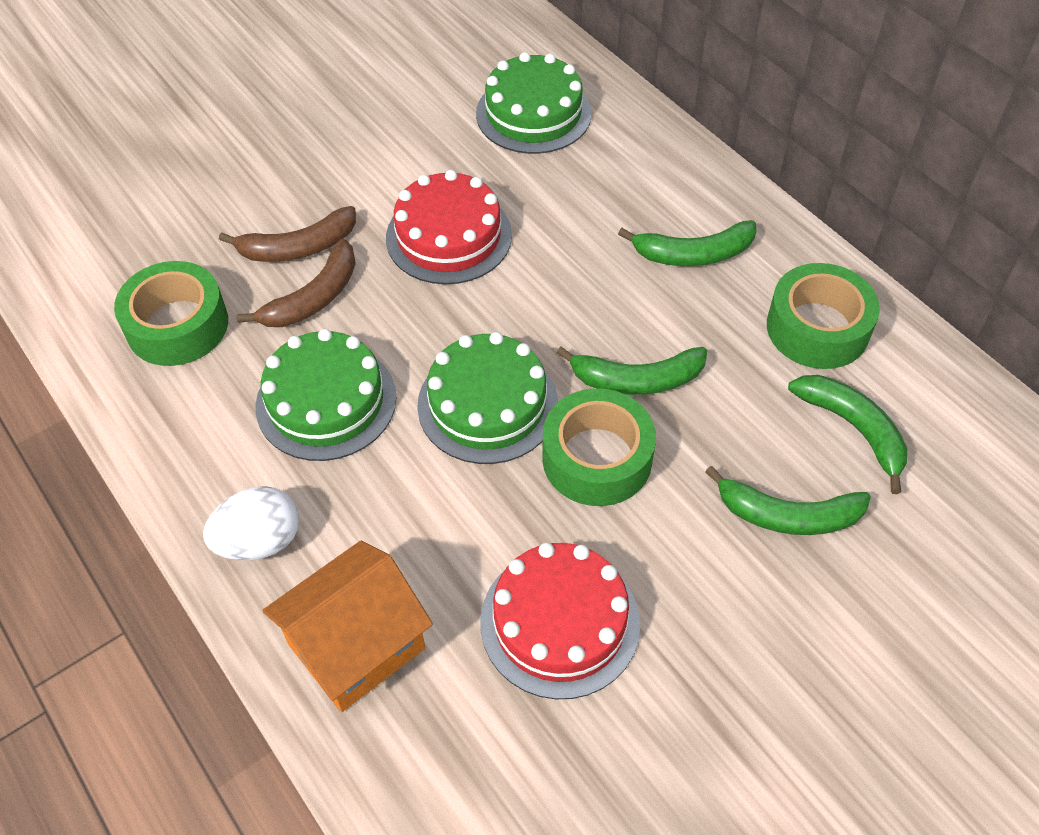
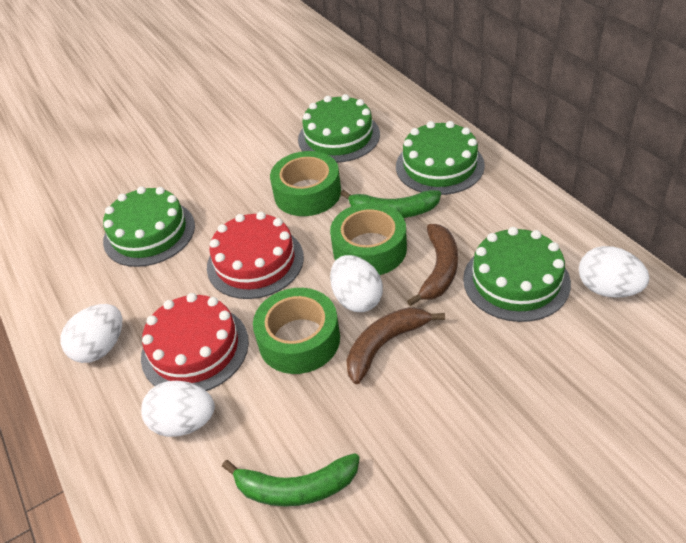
green banana: 4 -> 2
green cake: 3 -> 4
orange house: 1 -> 0
white egg: 1 -> 4

